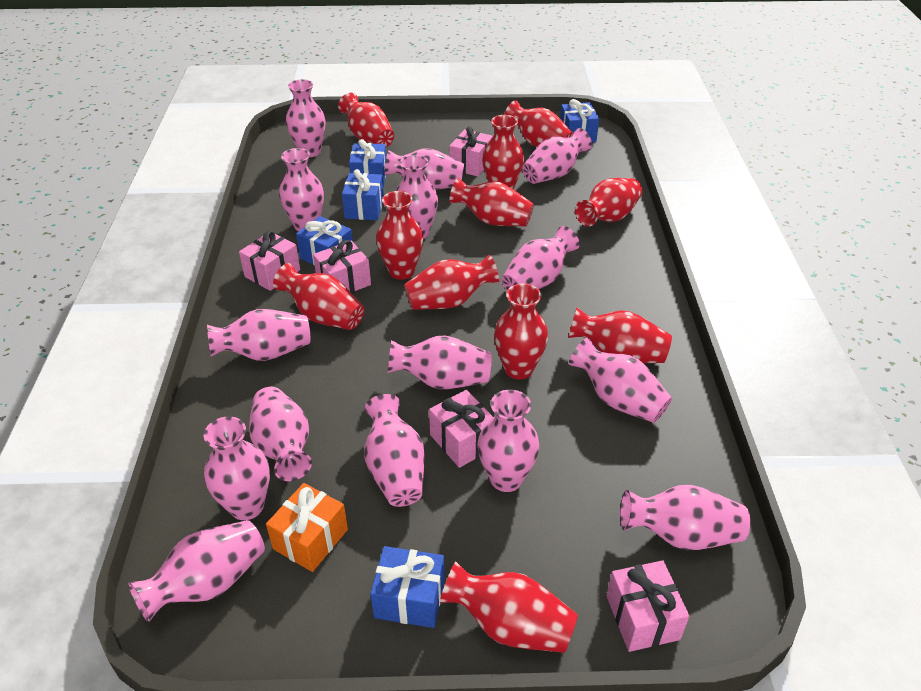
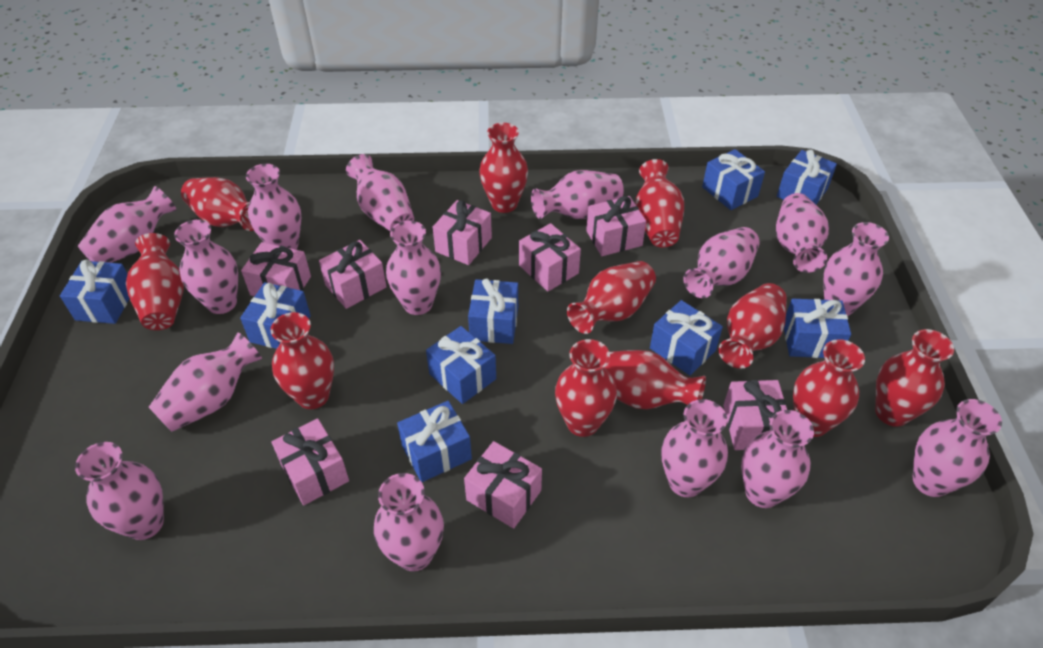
blue gift: 5 -> 9
orange gift: 1 -> 0
pink gift: 5 -> 8

